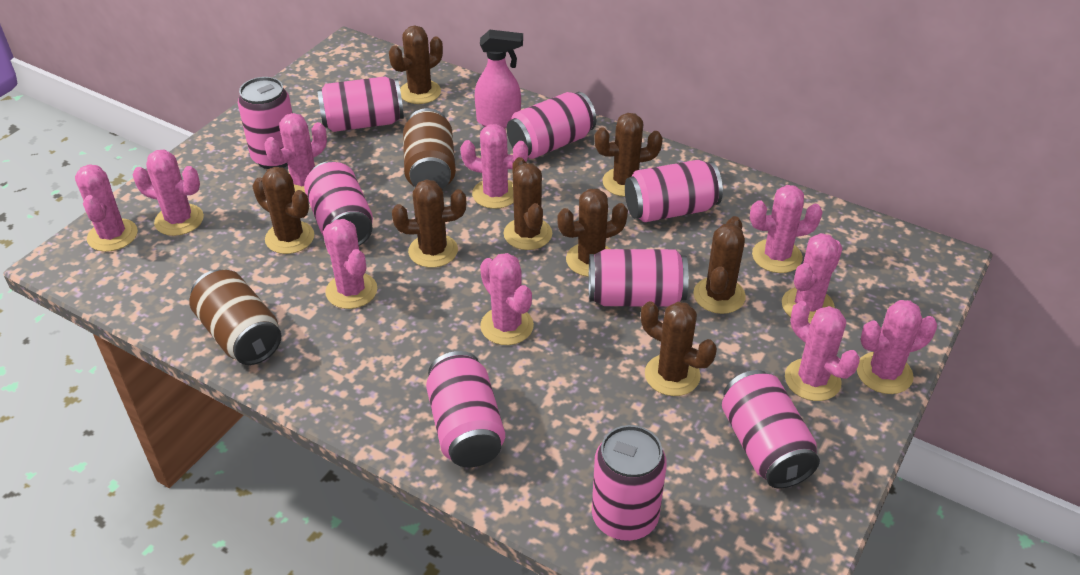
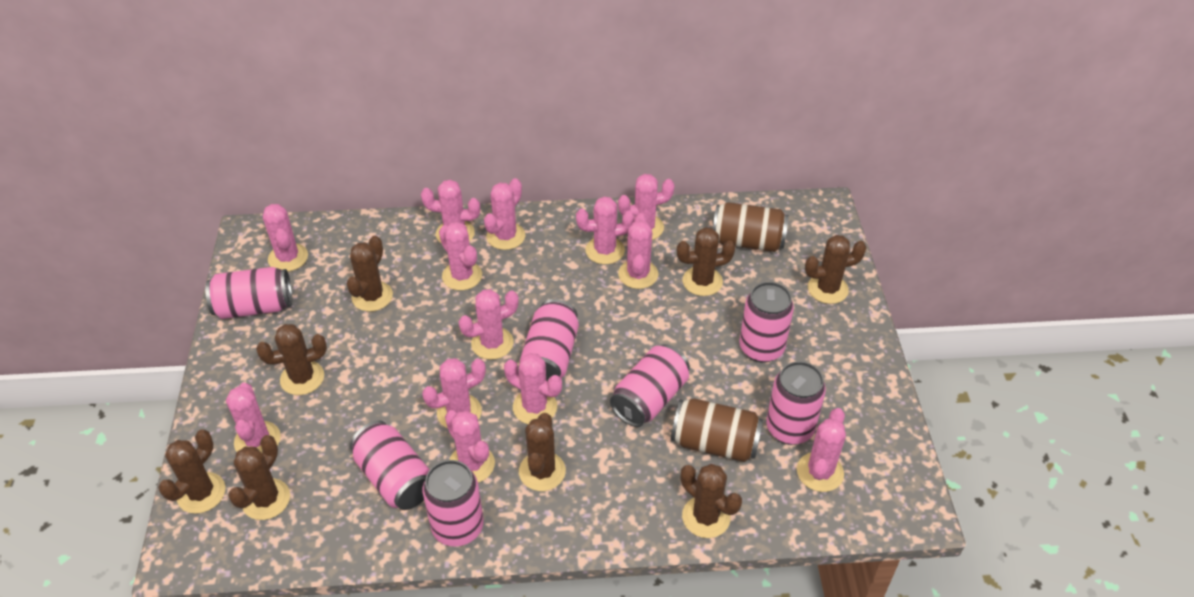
pink cactus: 10 -> 13
pink can: 9 -> 7
pink spray bottle: 1 -> 0

